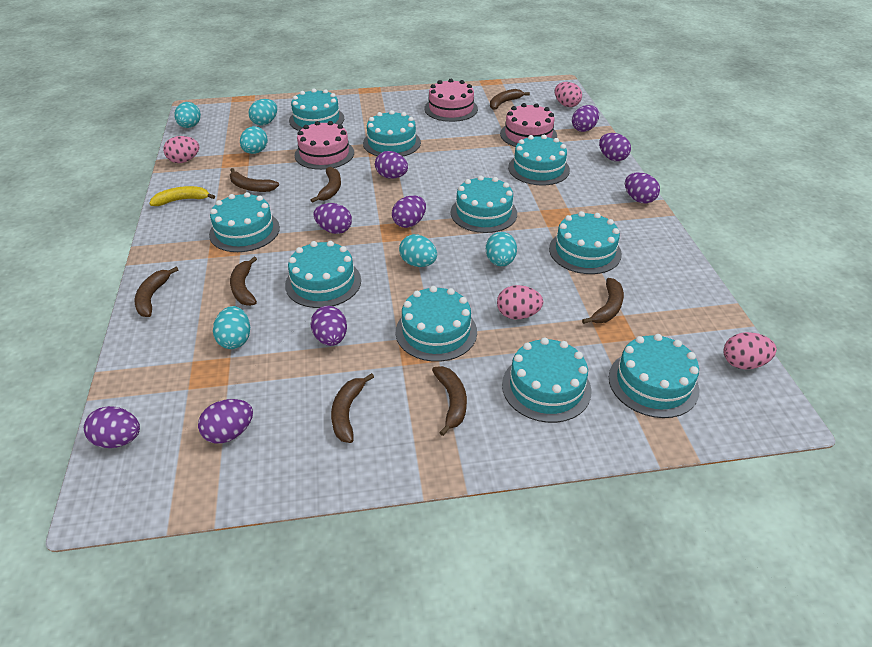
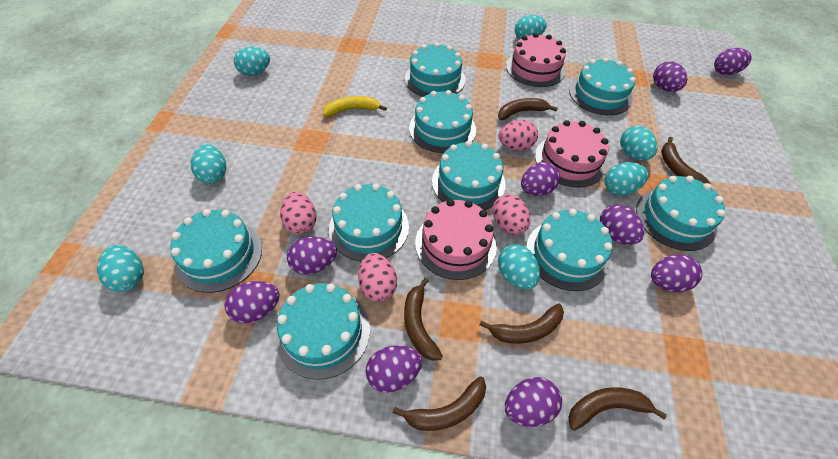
brown banana: 8 -> 6
turquoise cake: 10 -> 9
turquoise egg: 6 -> 7

